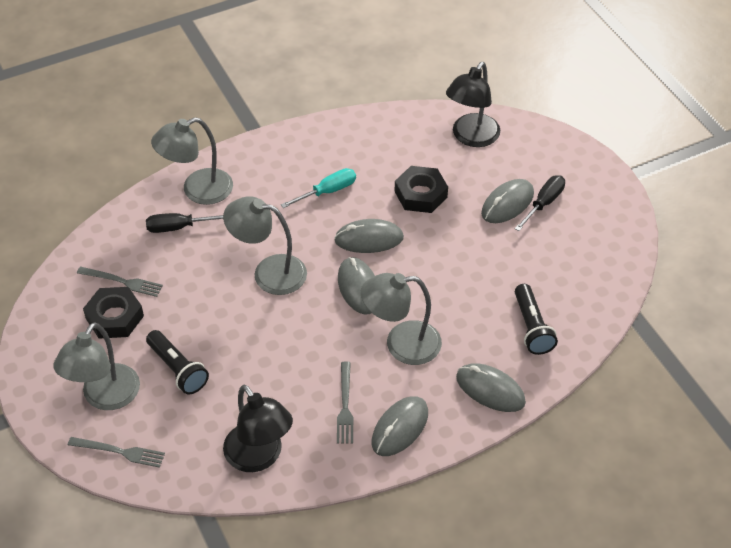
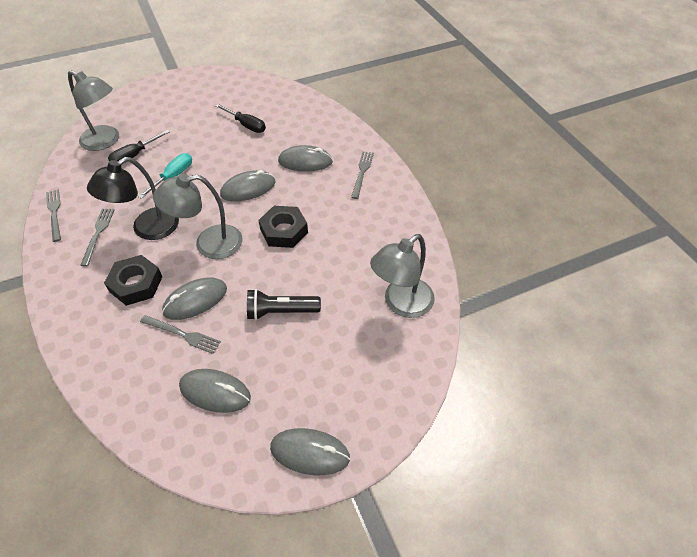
black flashlight: 2 -> 1
black lamp: 2 -> 1
grey fork: 3 -> 4
grey lamp: 4 -> 3

